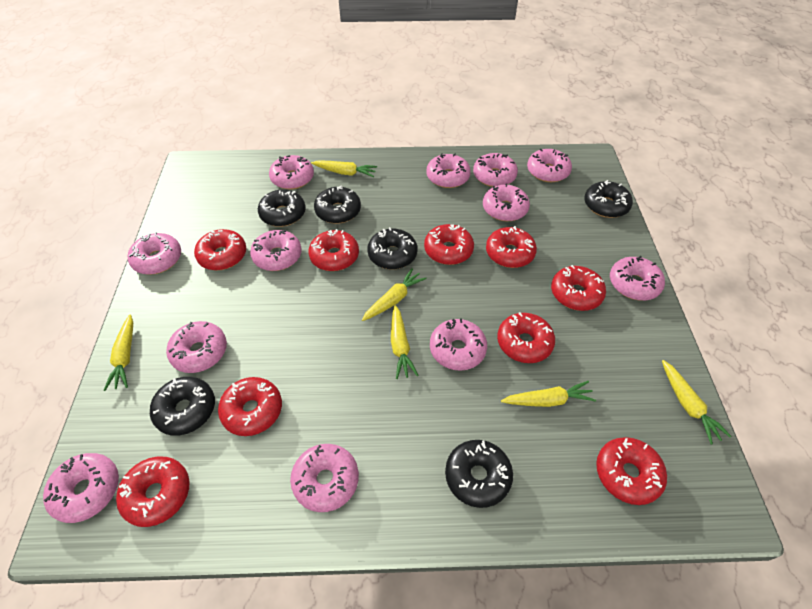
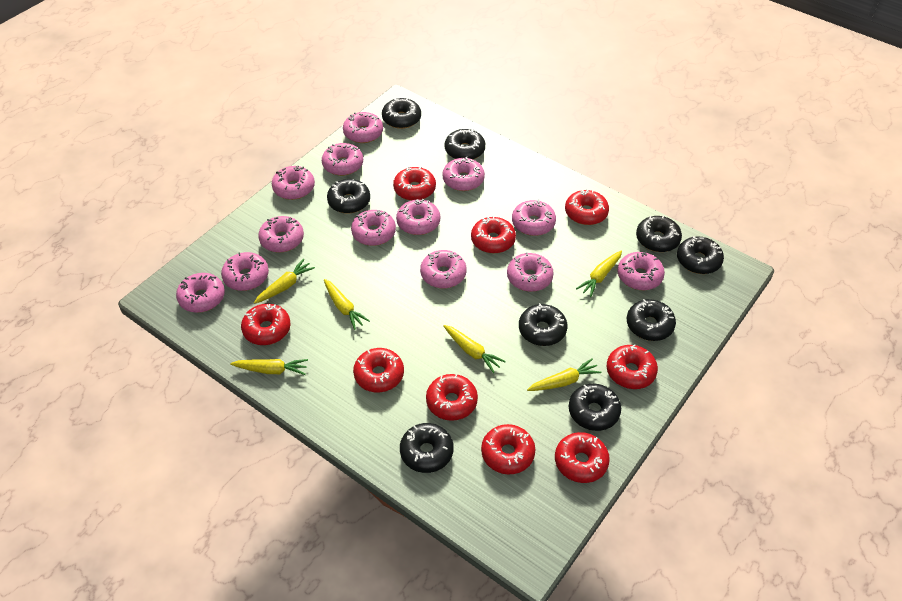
black donut: 6 -> 9
pink donut: 12 -> 13

